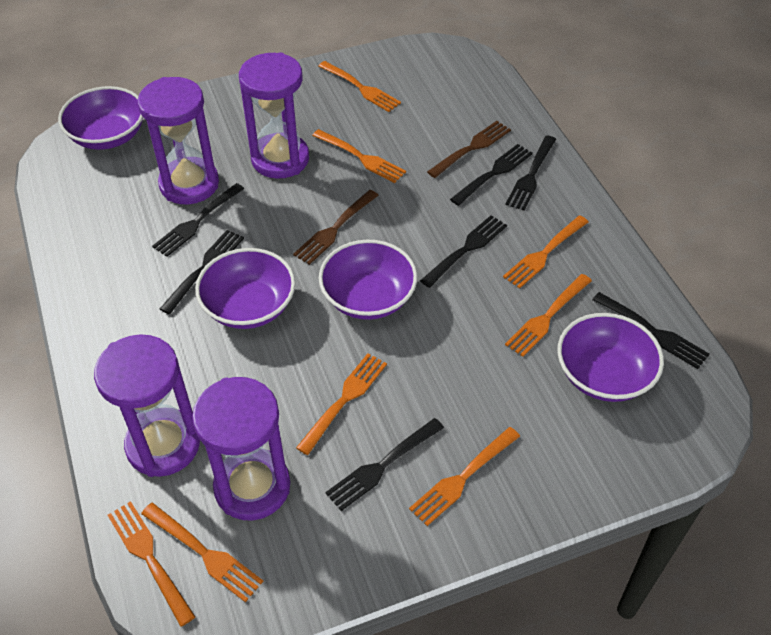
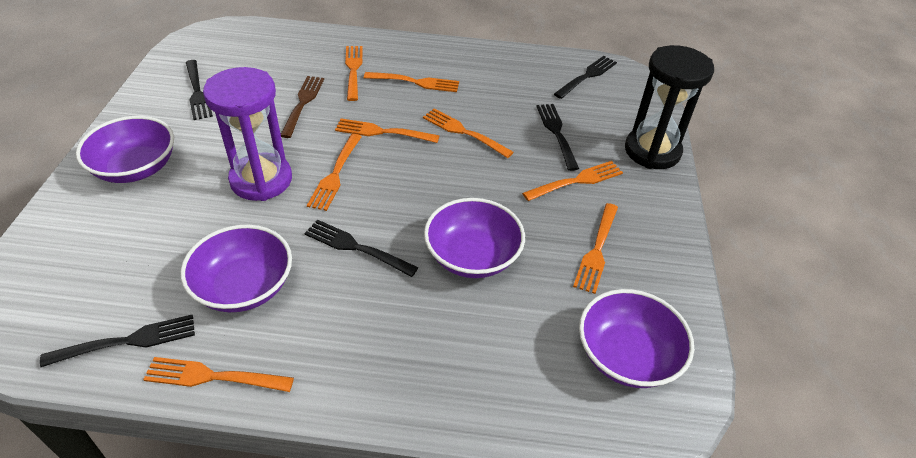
black fork: 7 -> 5
black hourglass: 0 -> 1
brown fork: 2 -> 1
purple hourglass: 4 -> 1

